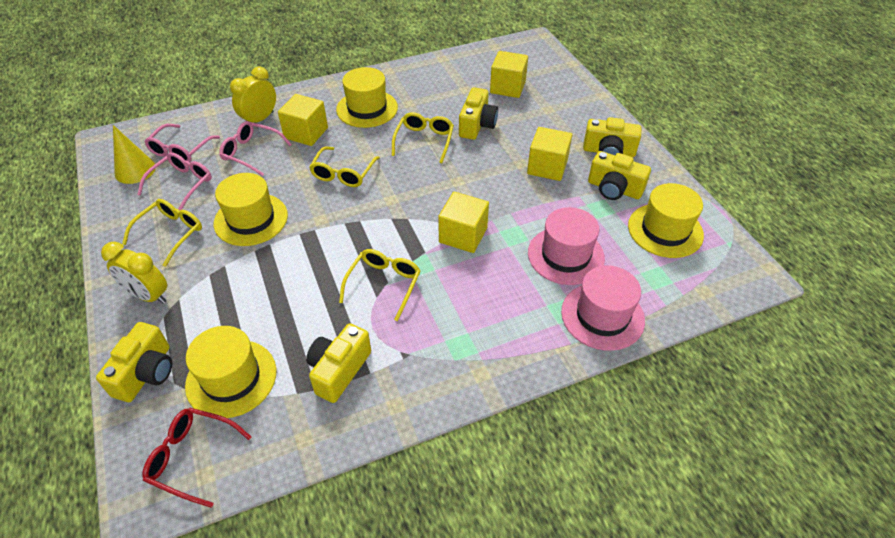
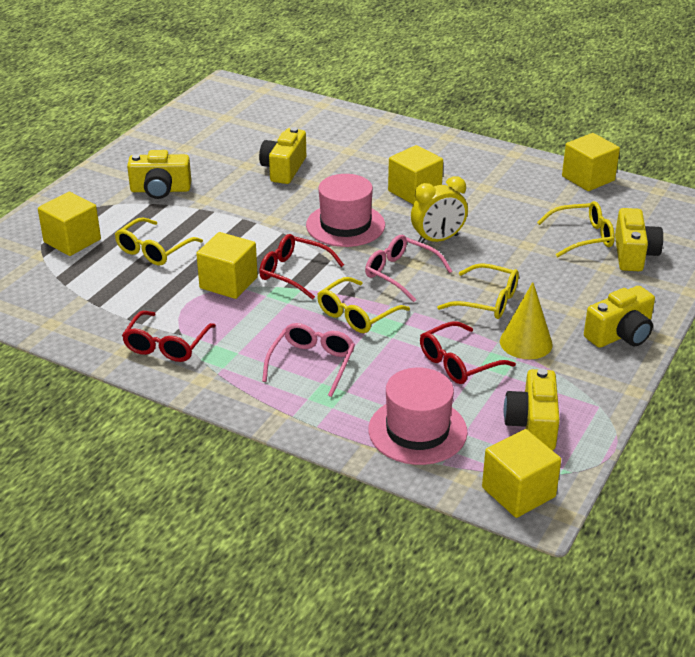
pink glasses: 3 -> 2
red glasses: 1 -> 3
yellow clock: 2 -> 1
yellow cube: 4 -> 5
yellow hat: 4 -> 0

